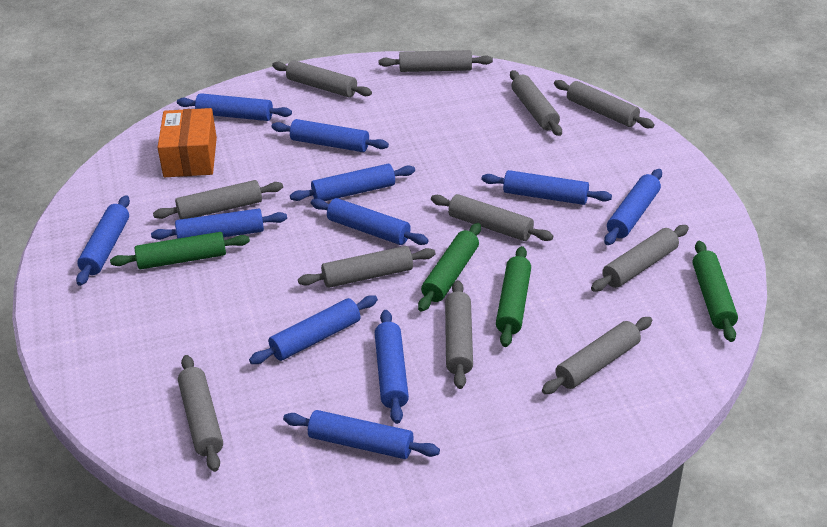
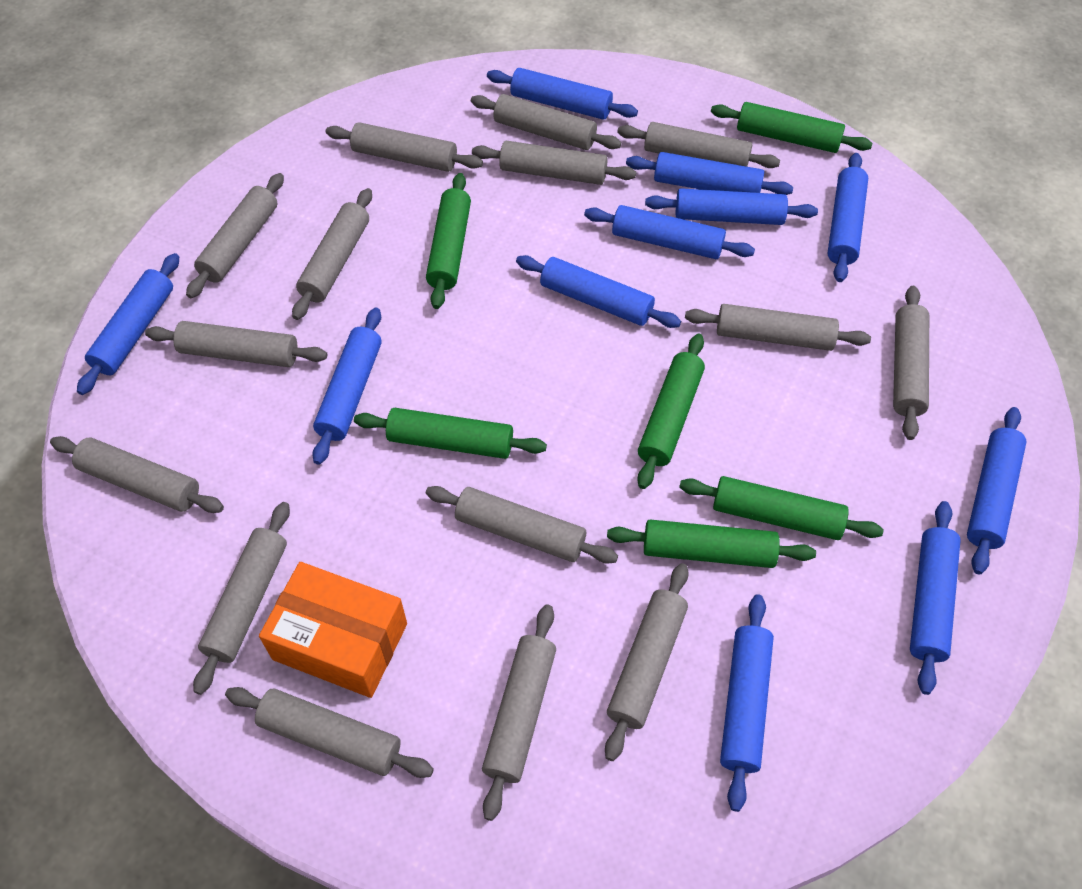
green rolling pin: 4 -> 6
grey rolling pin: 11 -> 15

